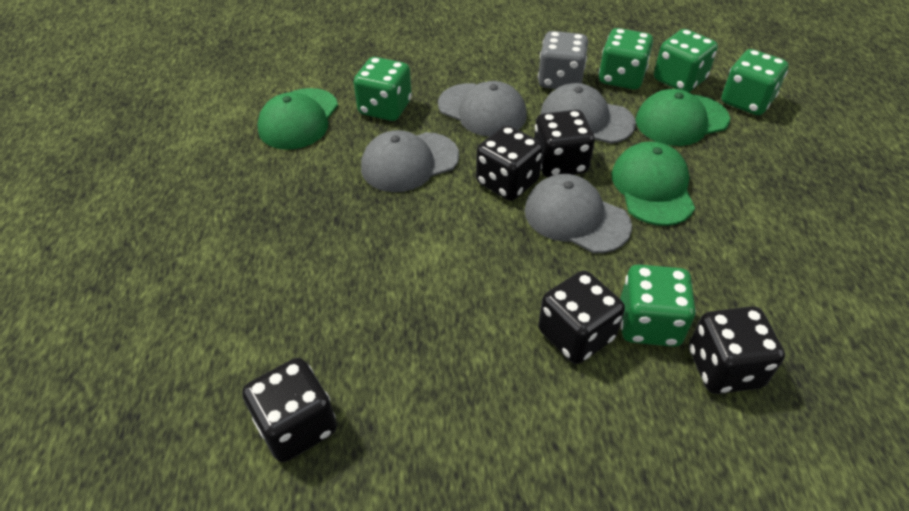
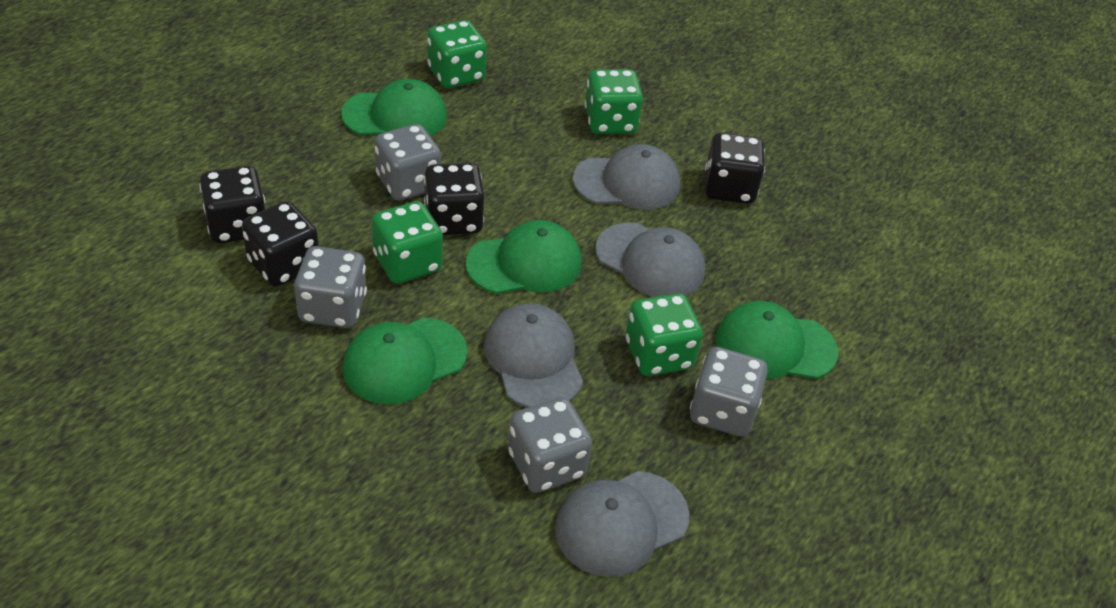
black dice: 5 -> 4
green cap: 3 -> 4
green dice: 5 -> 4
grey dice: 1 -> 4

